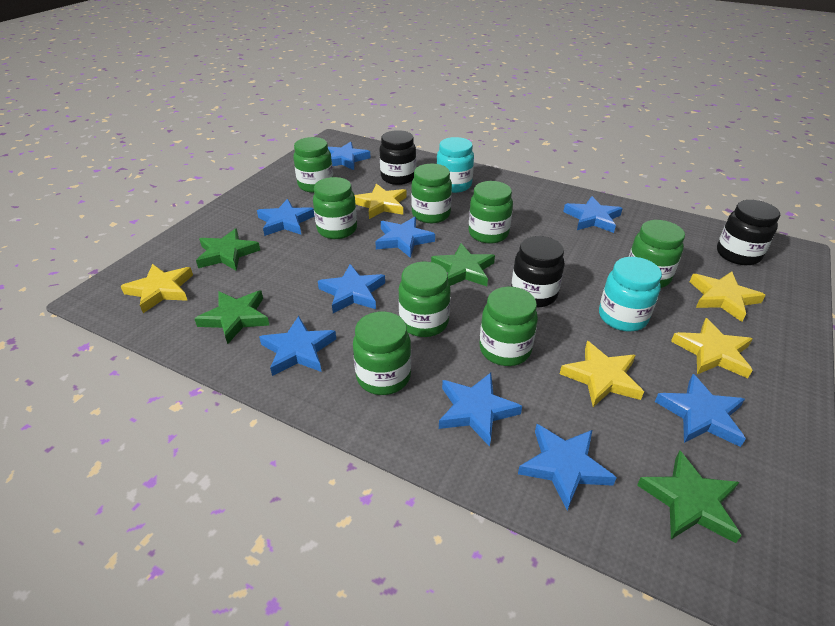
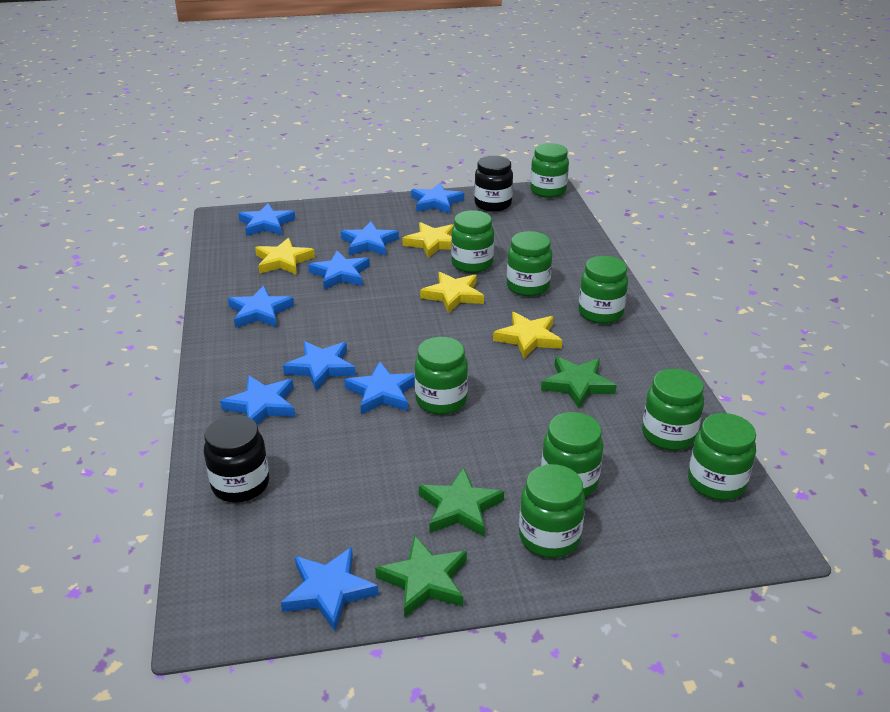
black jar: 3 -> 2
green jar: 8 -> 9
green star: 4 -> 3
turquoise jar: 2 -> 0
yellow star: 5 -> 4

